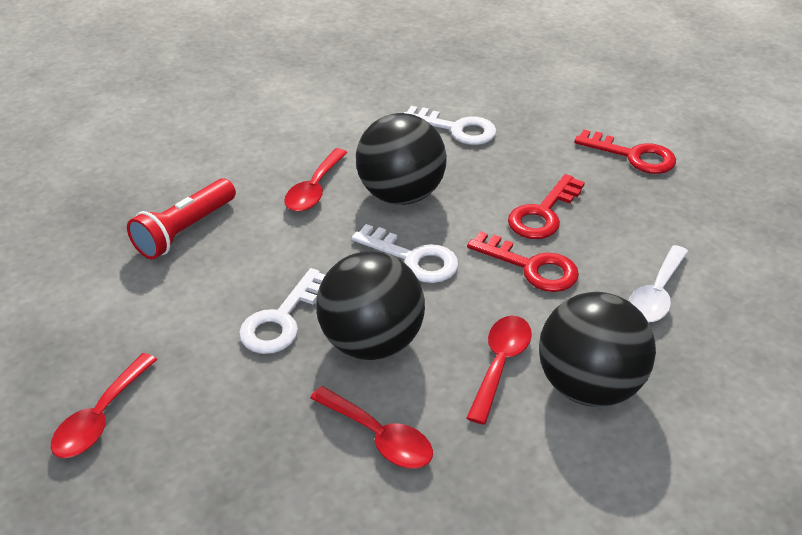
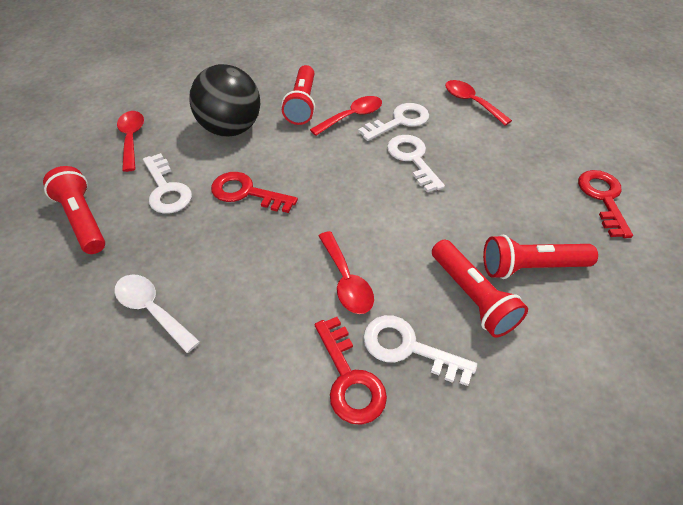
black ball: 3 -> 1
red flashlight: 1 -> 4
white key: 3 -> 4

